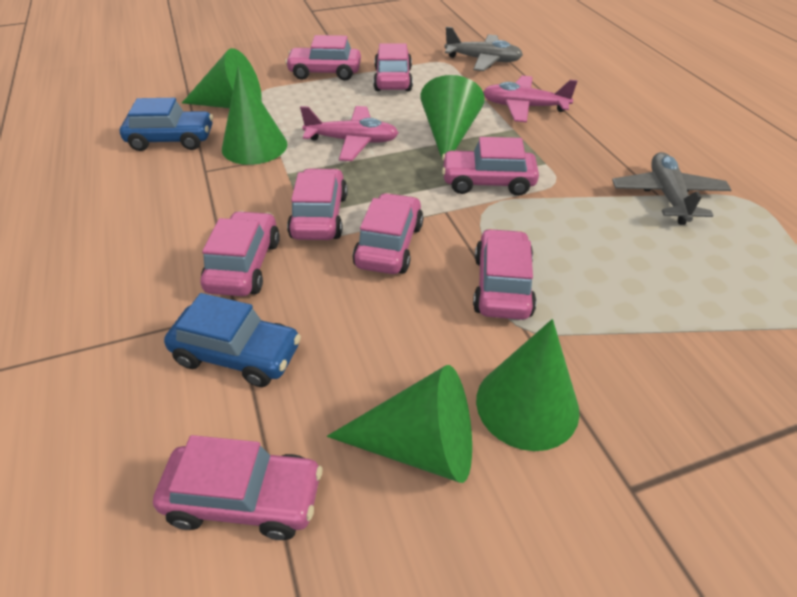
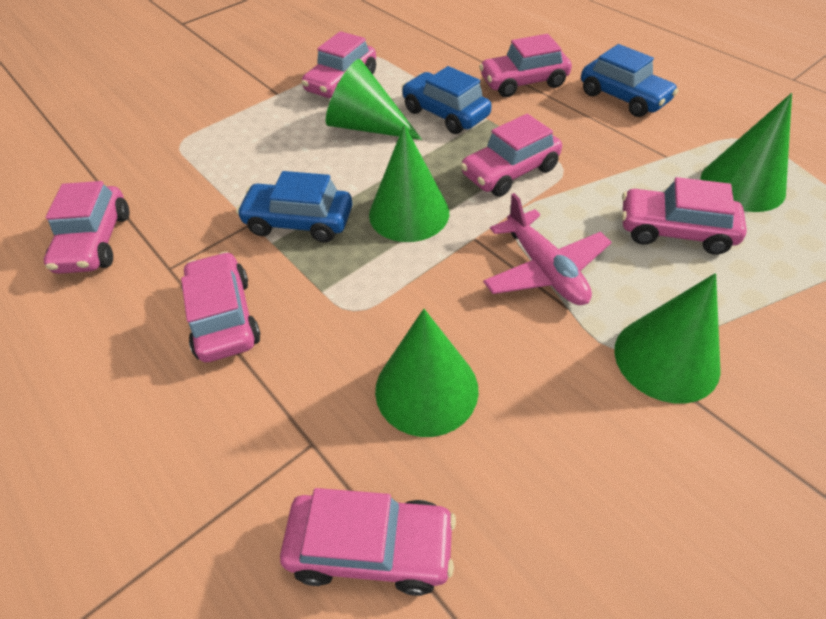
blue car: 2 -> 3
grey plane: 2 -> 0
pink car: 8 -> 7
pink plane: 2 -> 1

